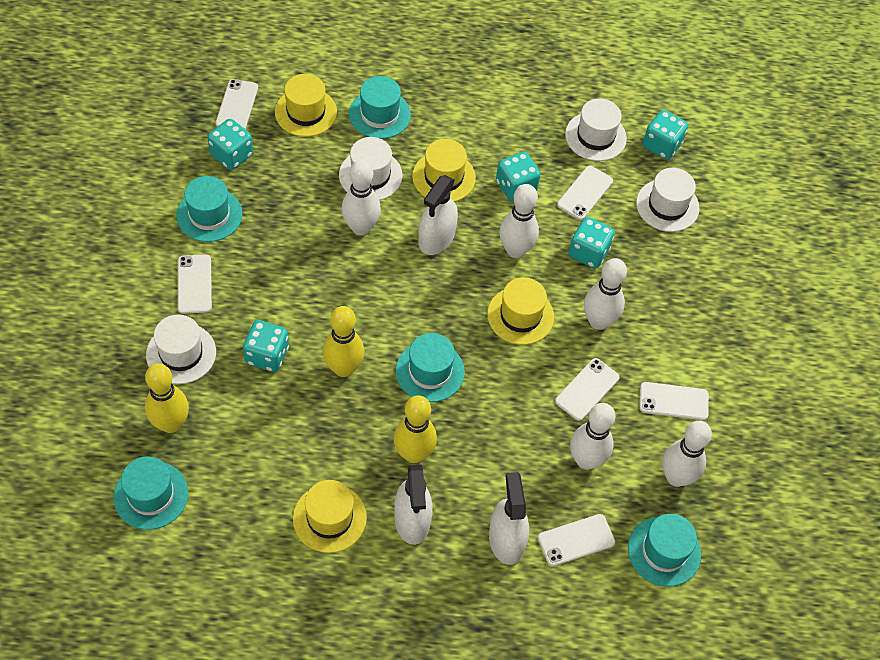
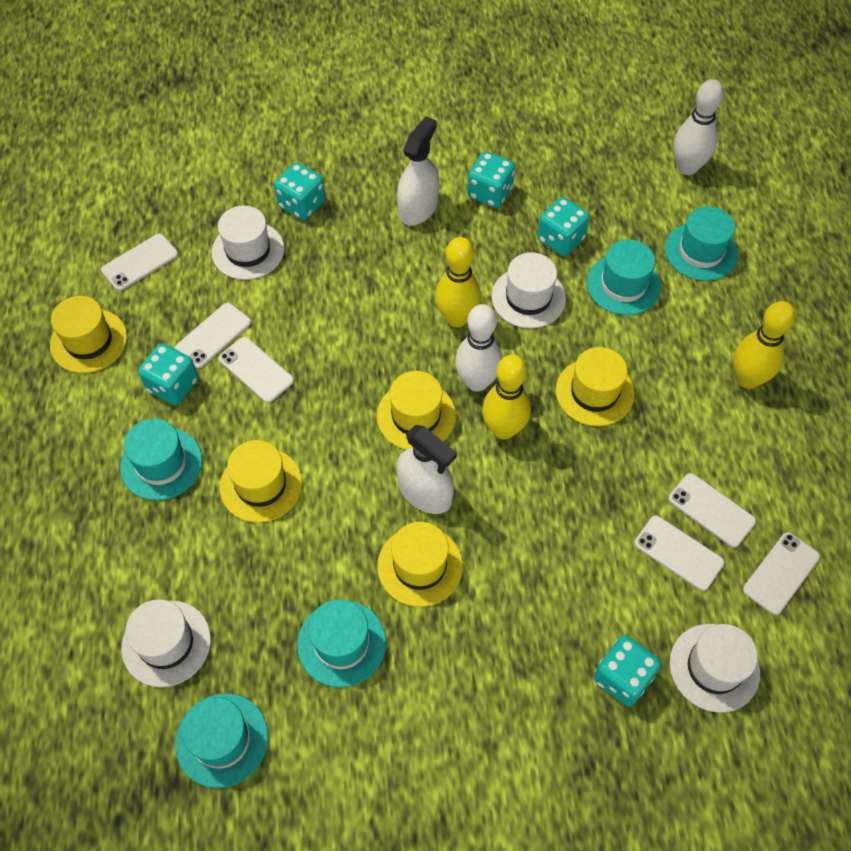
white bowling pin: 5 -> 2
white spray bottle: 3 -> 2
yellow hat: 4 -> 5

